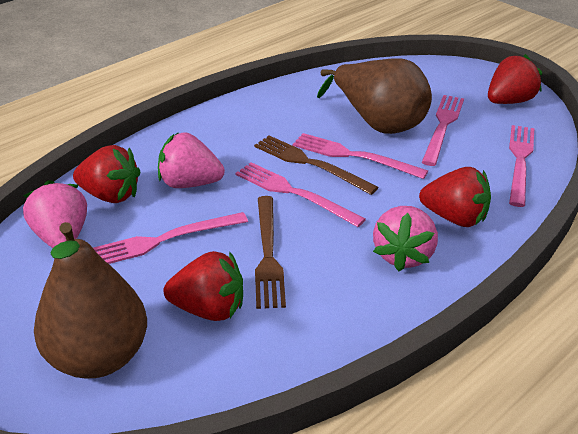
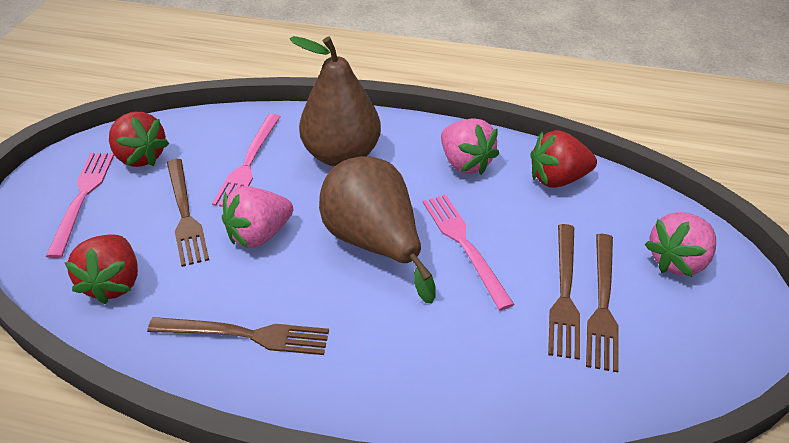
brown fork: 2 -> 4
pink fork: 5 -> 3
red strawberry: 4 -> 3

